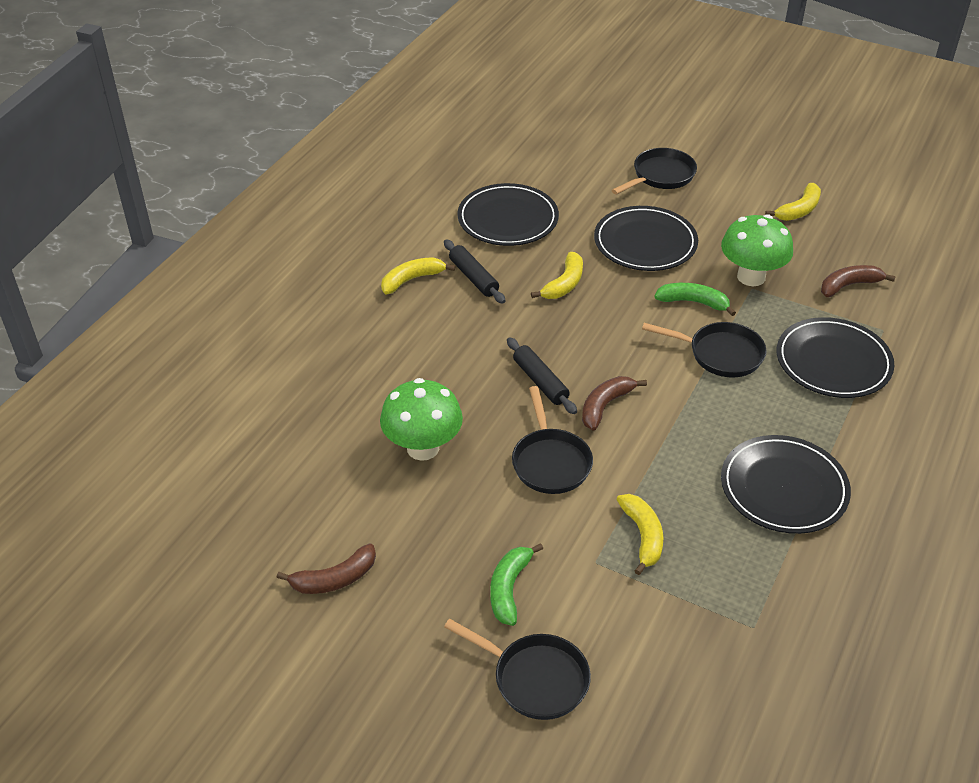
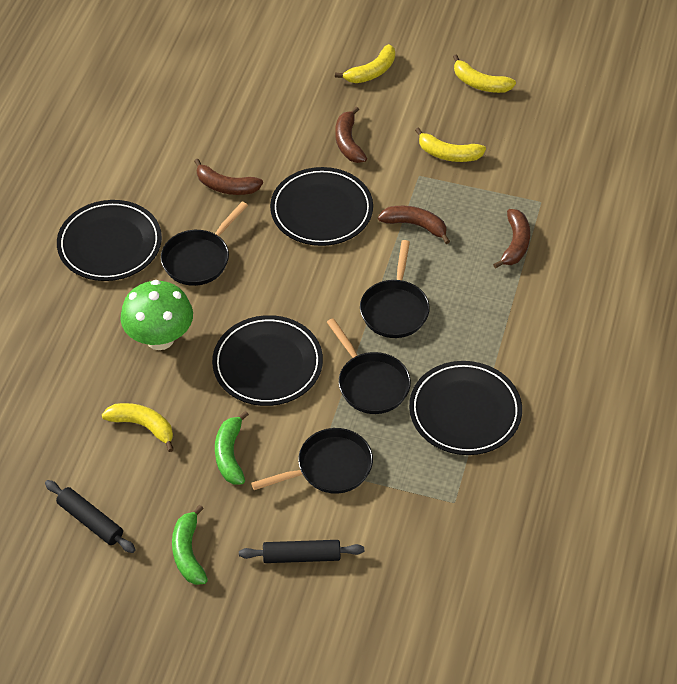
brown banana: 3 -> 4
green mushroom: 2 -> 1

